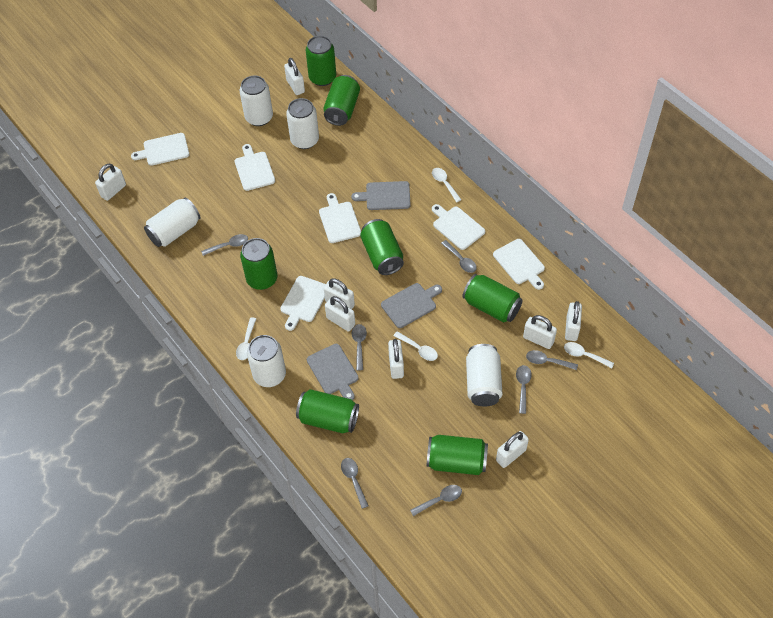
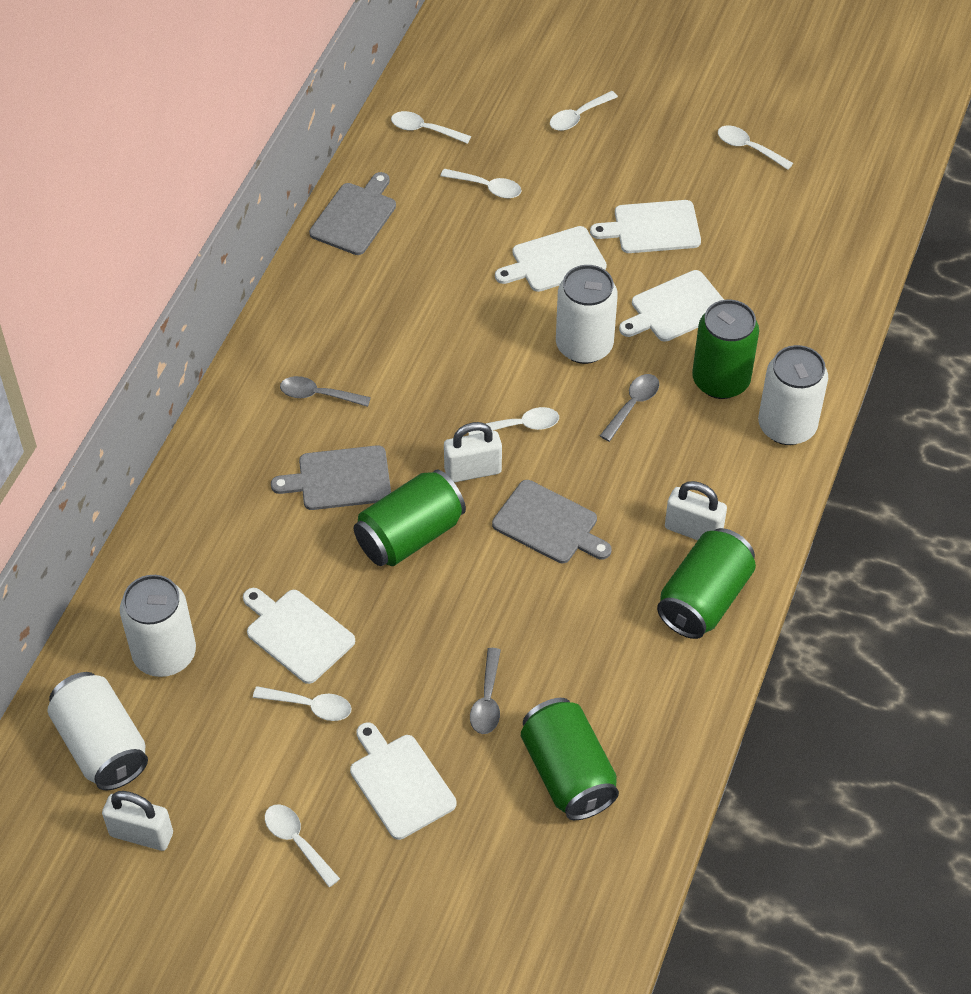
green can: 7 -> 4
grey spoon: 7 -> 3
white can: 5 -> 4
white cutting board: 6 -> 5
white padlock: 8 -> 3
white spoon: 4 -> 7

